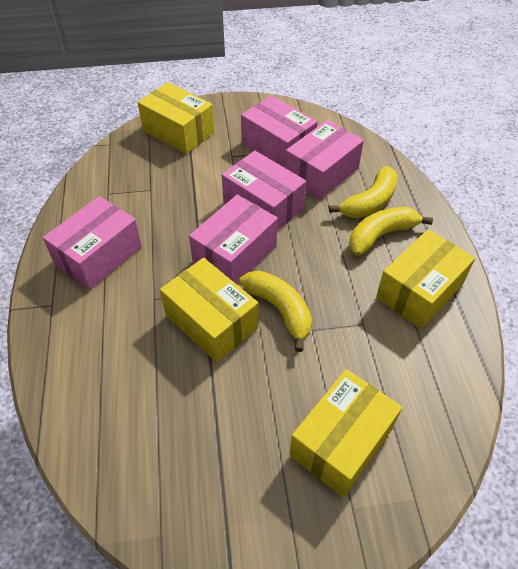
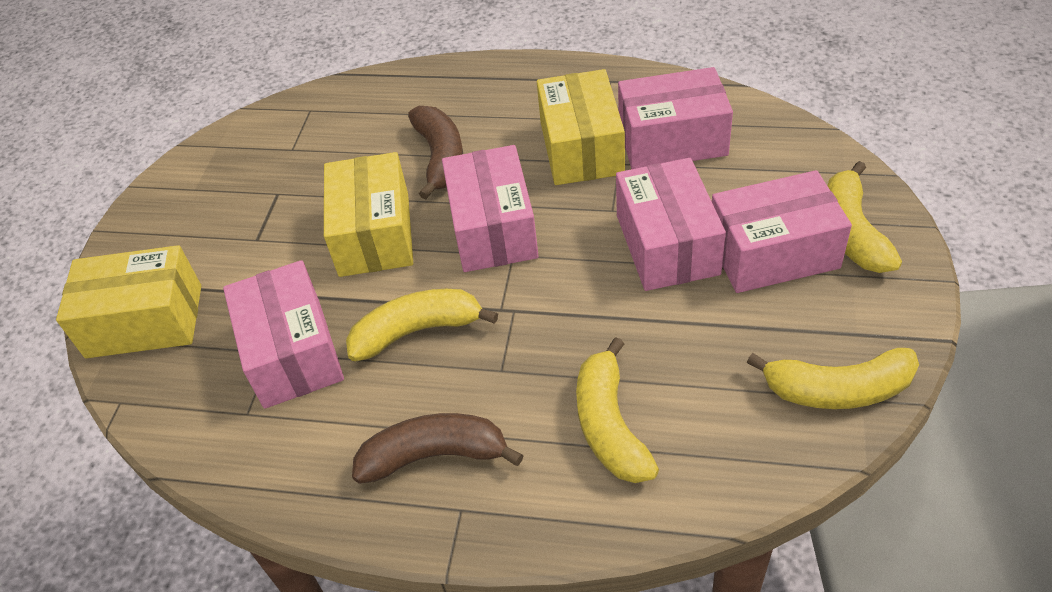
brown banana: 0 -> 2
yellow banana: 3 -> 4
yellow box: 4 -> 3

